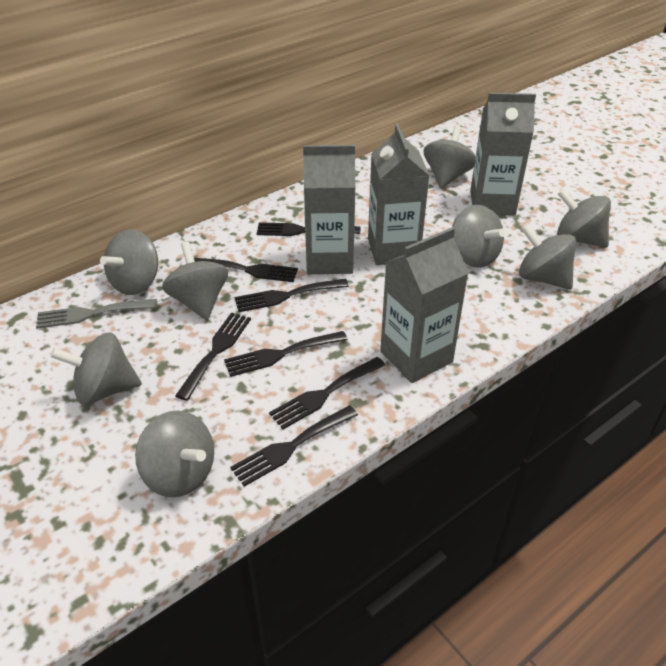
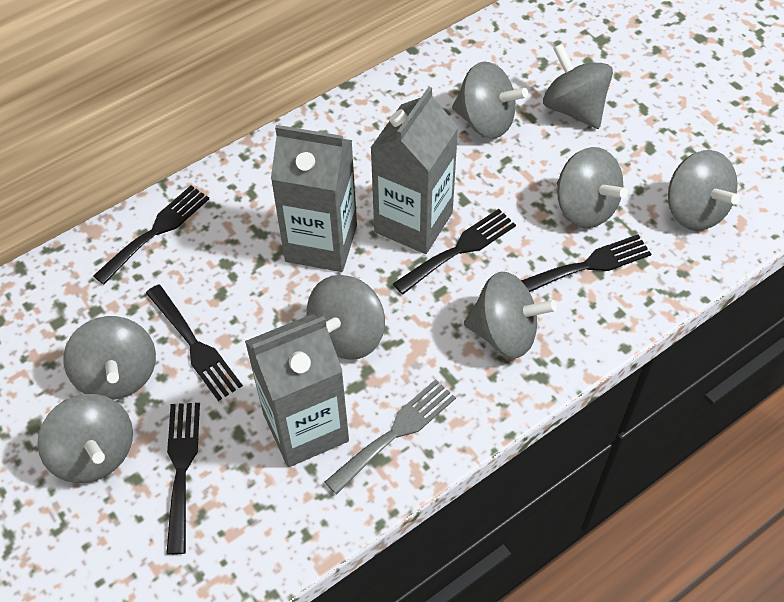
black fork: 7 -> 5
grey carton: 4 -> 3

